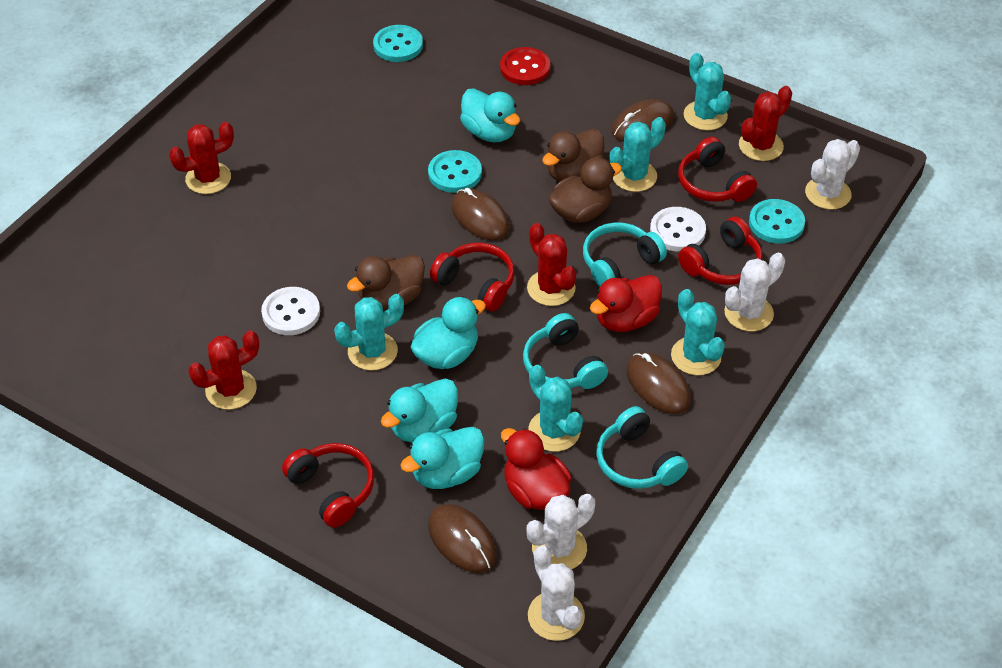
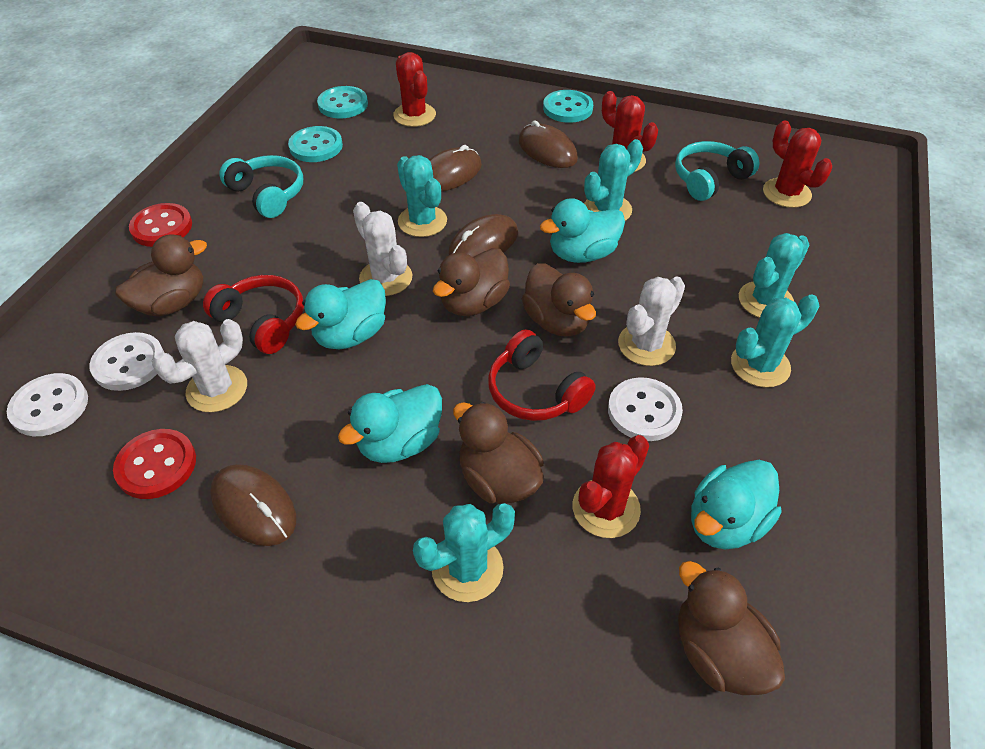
brown duck: 3 -> 5
red button: 1 -> 2
red duck: 2 -> 0
red headphones: 4 -> 2
turquoise headphones: 3 -> 2
white button: 2 -> 3
white cactus: 4 -> 3

